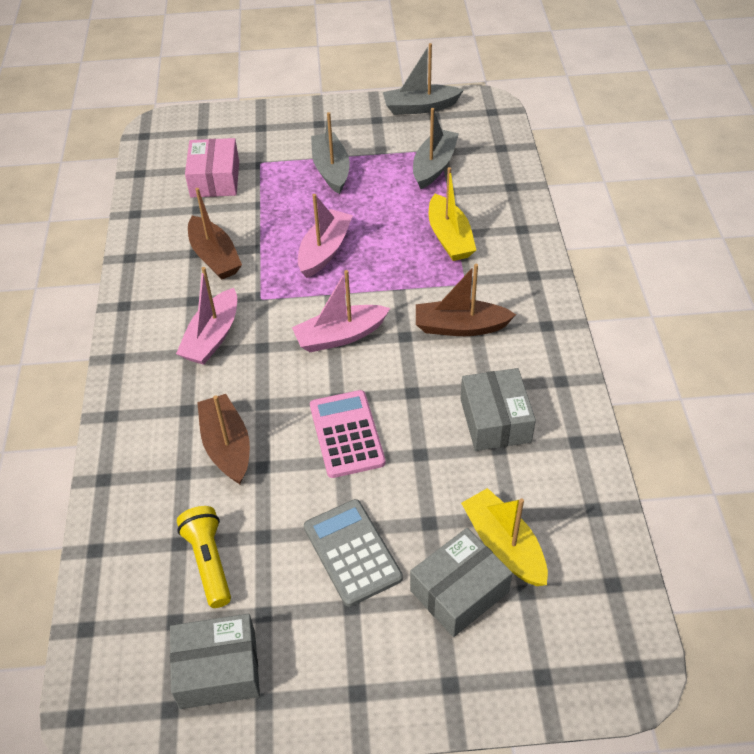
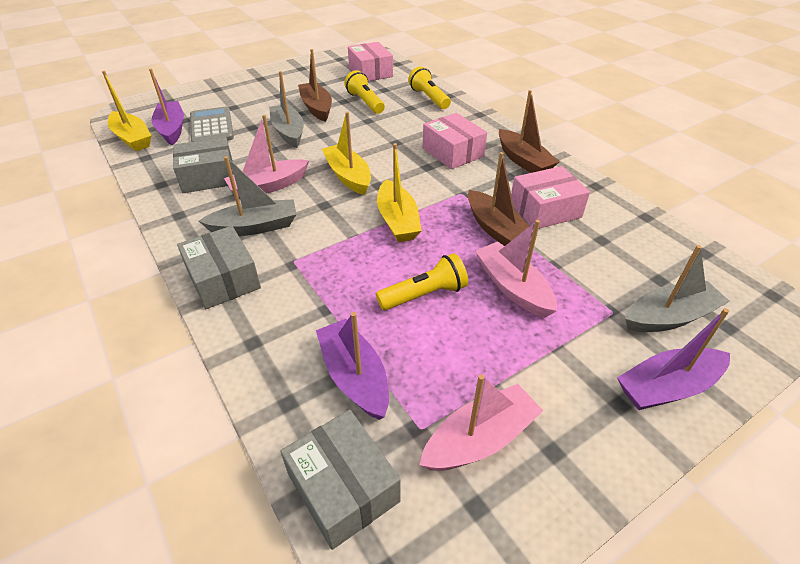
pink box: 1 -> 3
pink calculator: 1 -> 0
purple boat: 0 -> 3
yellow boat: 2 -> 3
yellow flashlight: 1 -> 3

